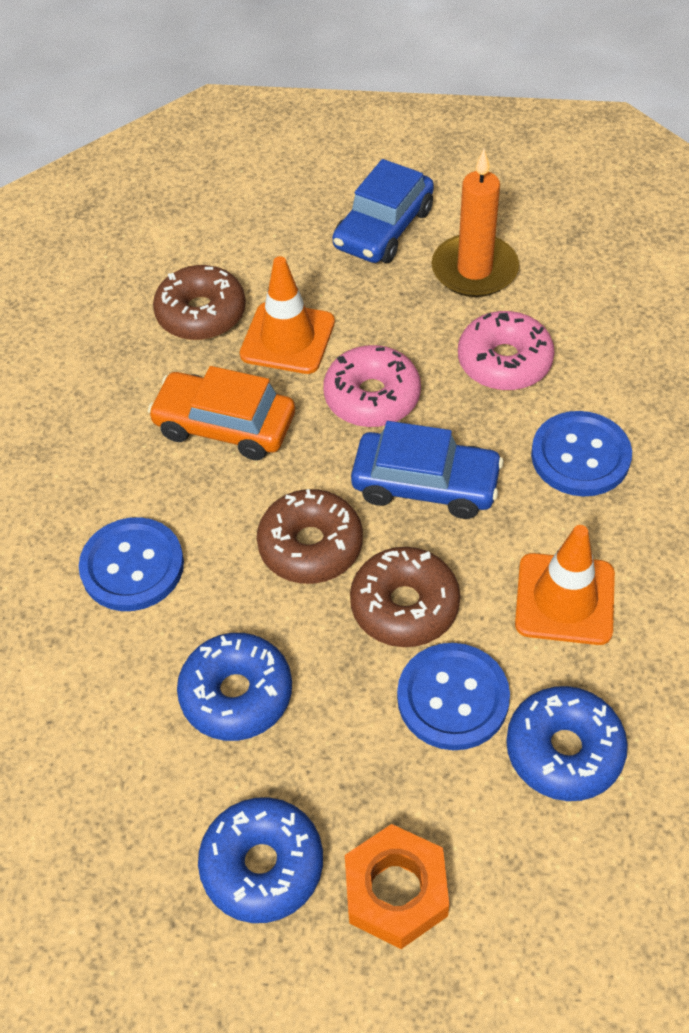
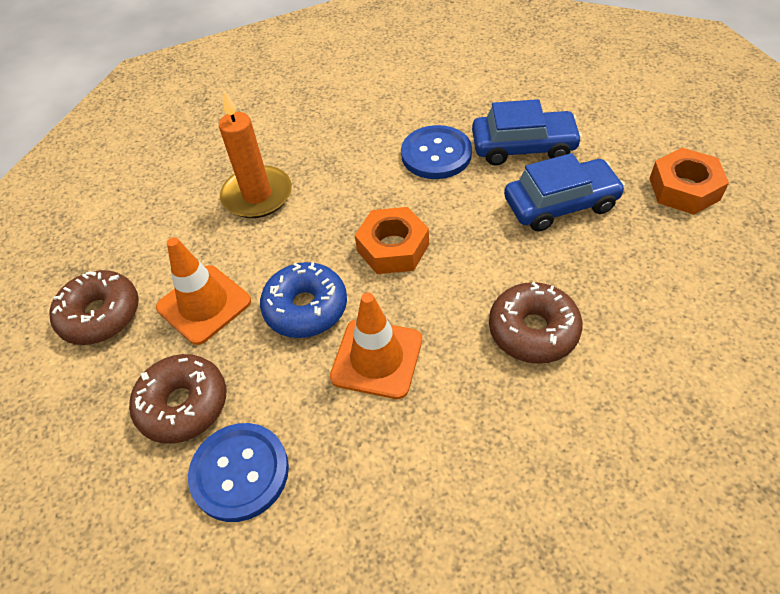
blue button: 3 -> 2
blue donut: 3 -> 1
orange car: 1 -> 0
orange nut: 1 -> 2
pink donut: 2 -> 0

